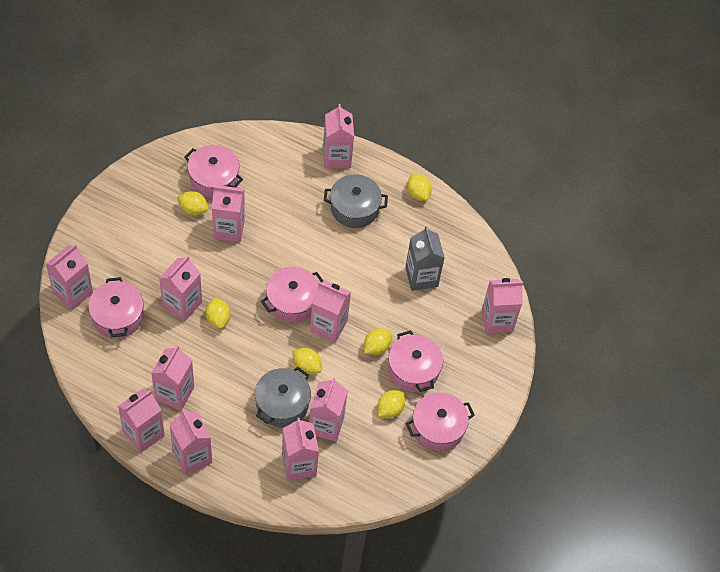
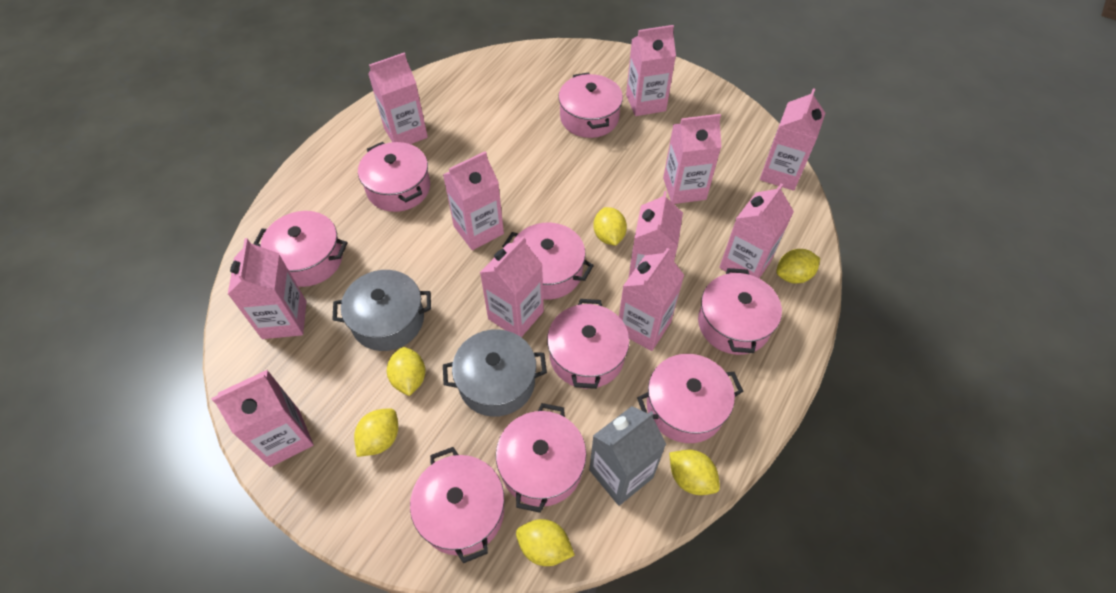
pink pot: 5 -> 9

